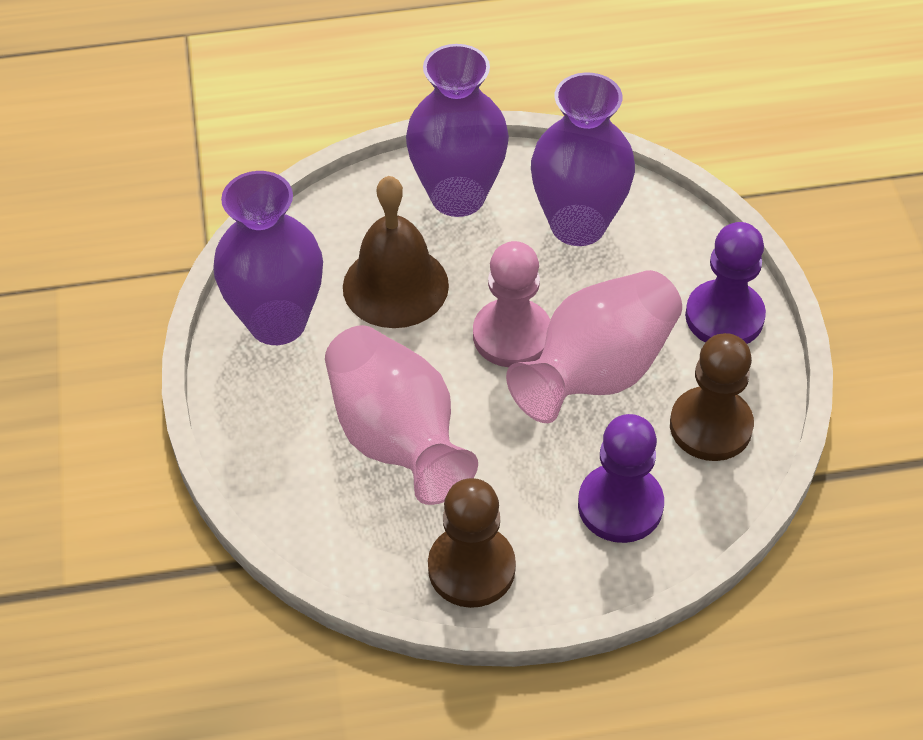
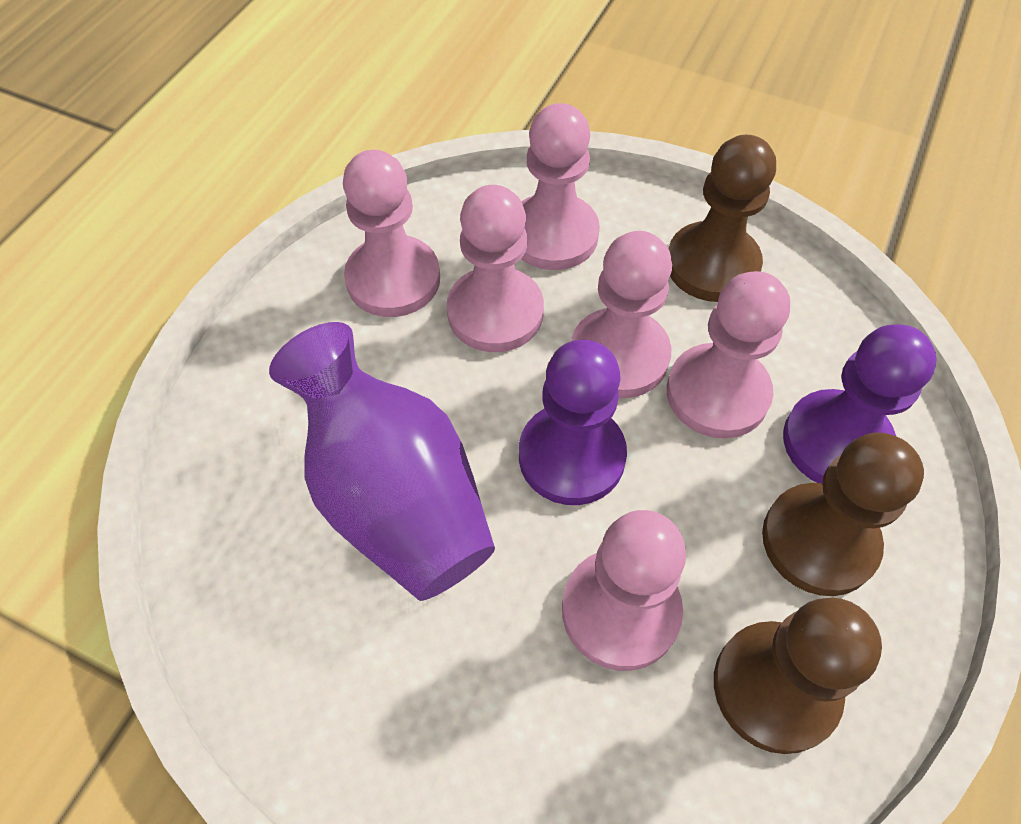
brown bell: 1 -> 0
brown pawn: 2 -> 3
pink pawn: 1 -> 6
pink vase: 2 -> 0
purple vase: 3 -> 1

